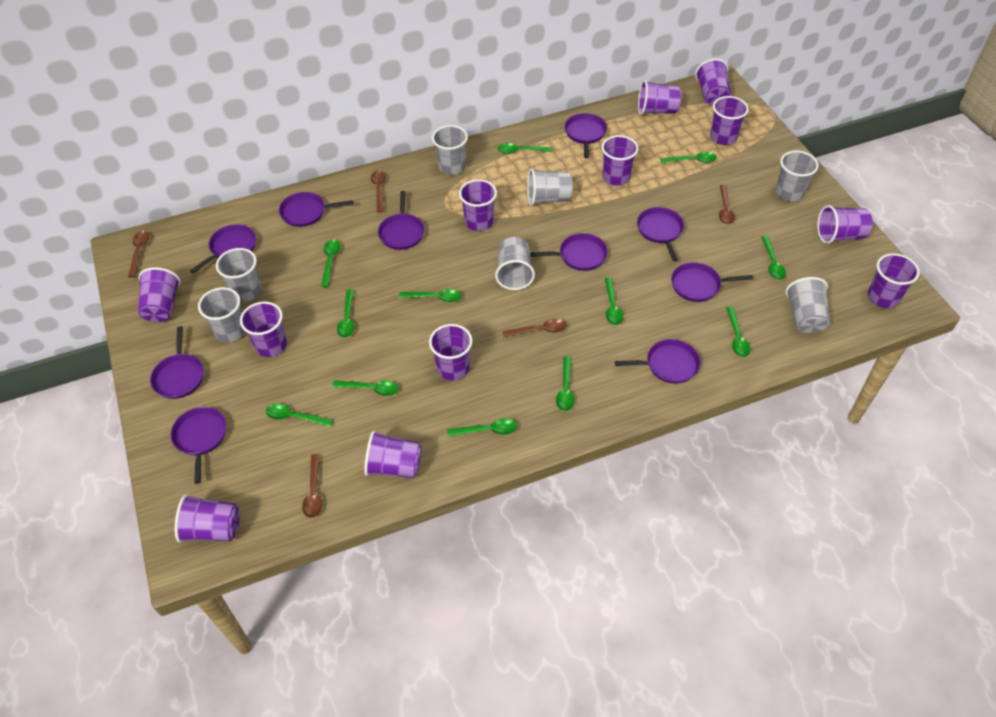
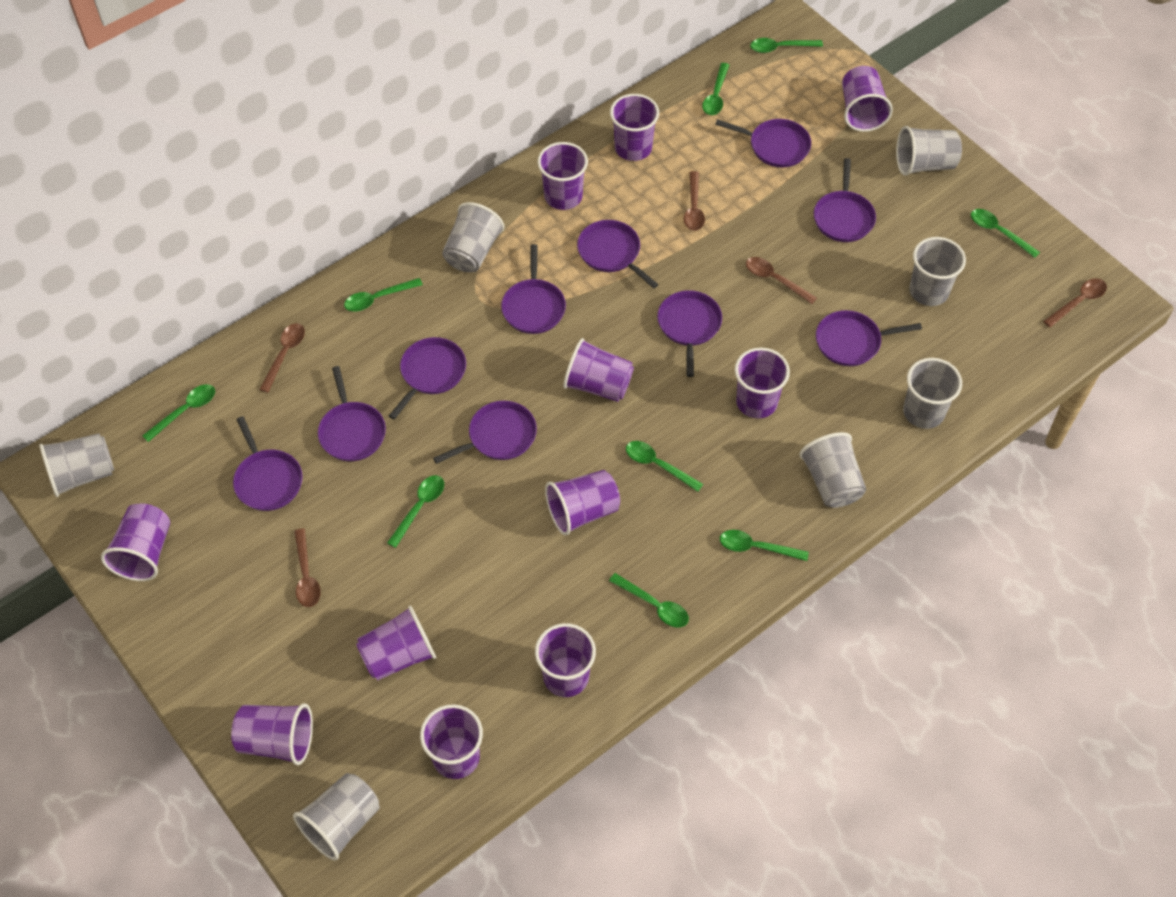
green spoon: 12 -> 9
purple cup: 12 -> 11

